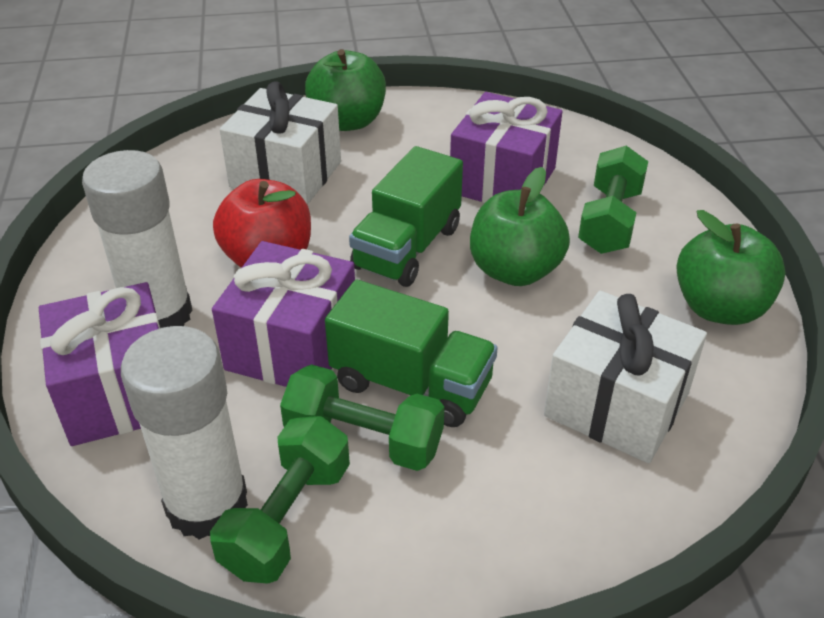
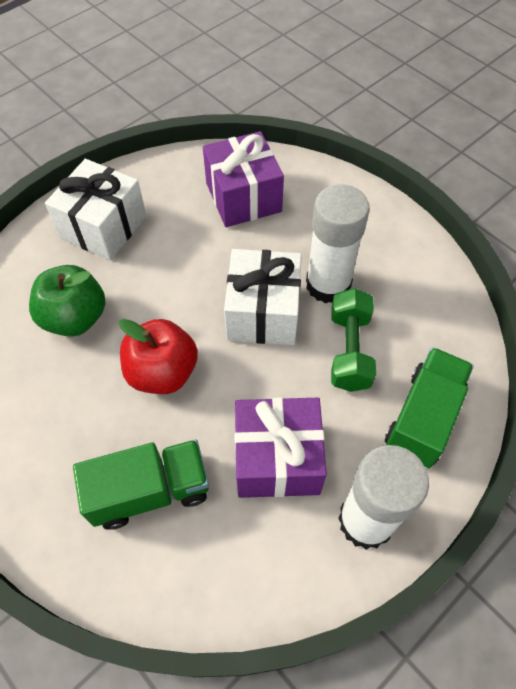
green apple: 3 -> 1
green dumbbell: 3 -> 1
purple gift: 3 -> 2

